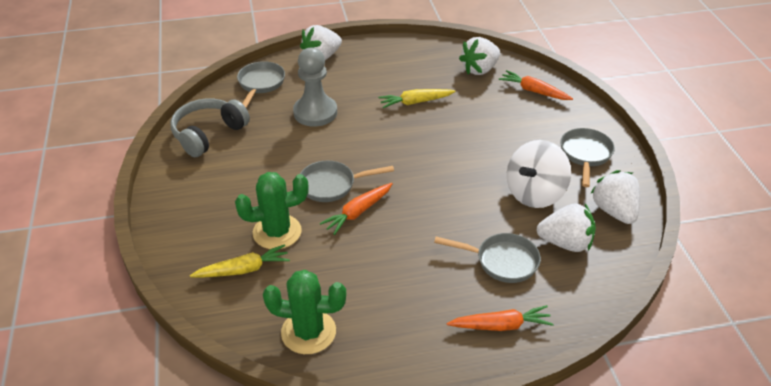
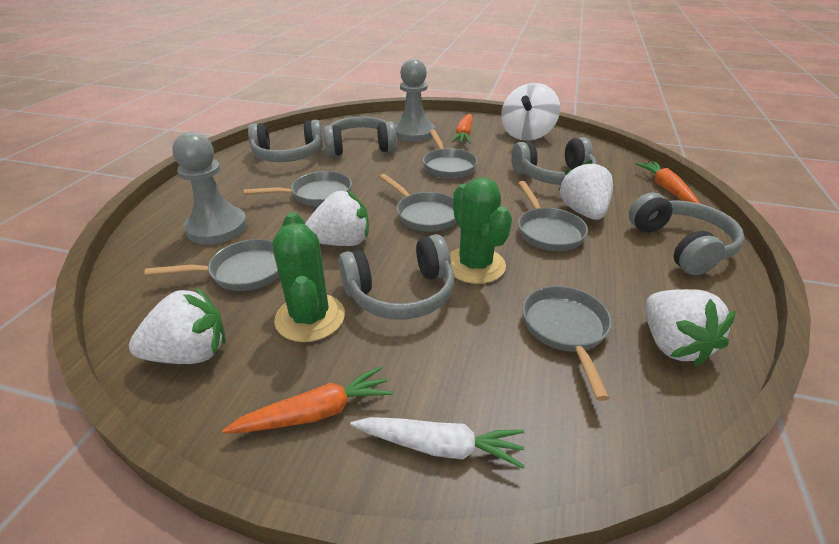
grey headphones: 1 -> 5
grey pan: 4 -> 6
grey pawn: 1 -> 2
white carrot: 0 -> 1
yellow carrot: 2 -> 0

